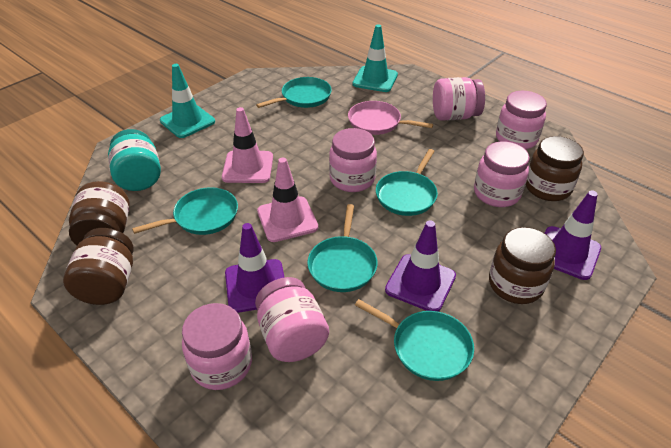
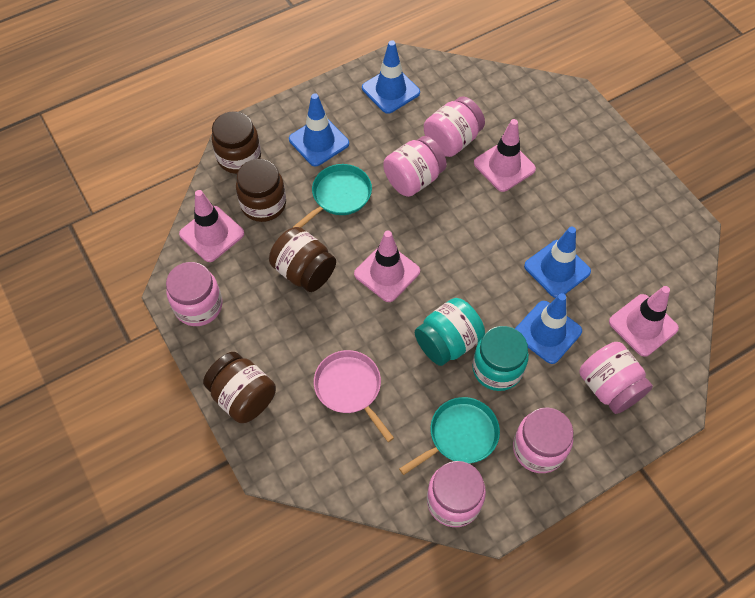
blue traffic cone: 0 -> 4
pink traffic cone: 2 -> 4
purple traffic cone: 3 -> 0
turquoise jar: 1 -> 2
turquoise pan: 5 -> 2
turquoise traffic cone: 2 -> 0

